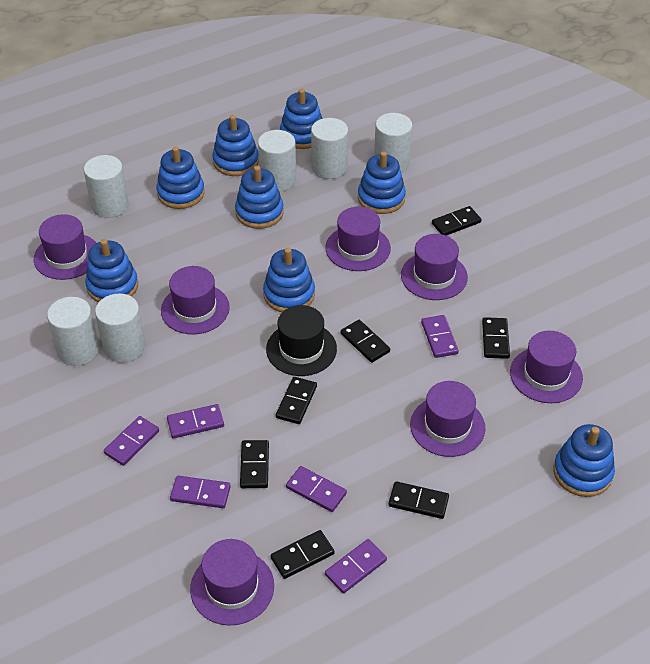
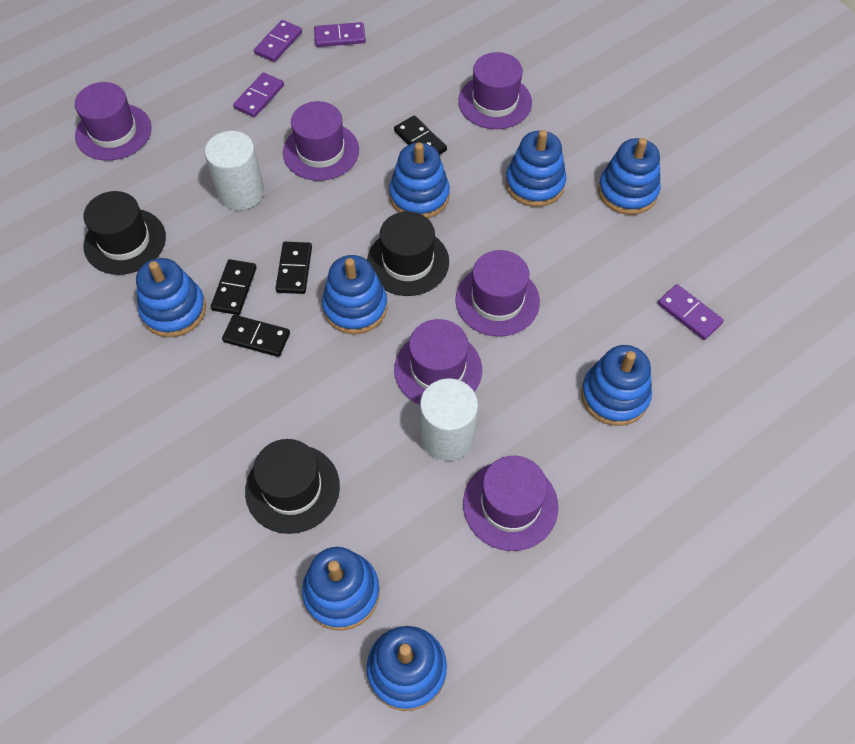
black domino: 7 -> 4
black hat: 1 -> 3
purple domino: 6 -> 4
purple hat: 7 -> 6
white cylinder: 6 -> 2

